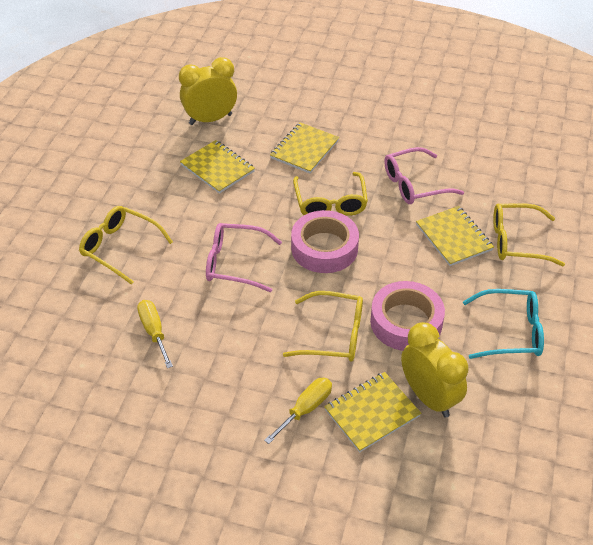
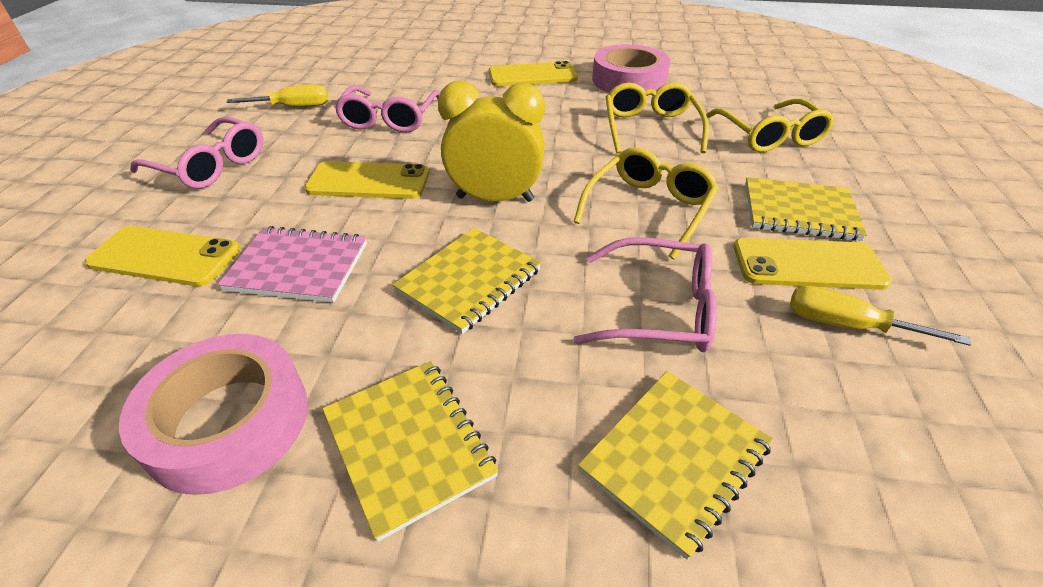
pink glasses: 2 -> 3
pink notebook: 0 -> 1
turquoise glasses: 1 -> 0
yellow clock: 2 -> 1
yellow glasses: 4 -> 3
yellow phone: 0 -> 4

